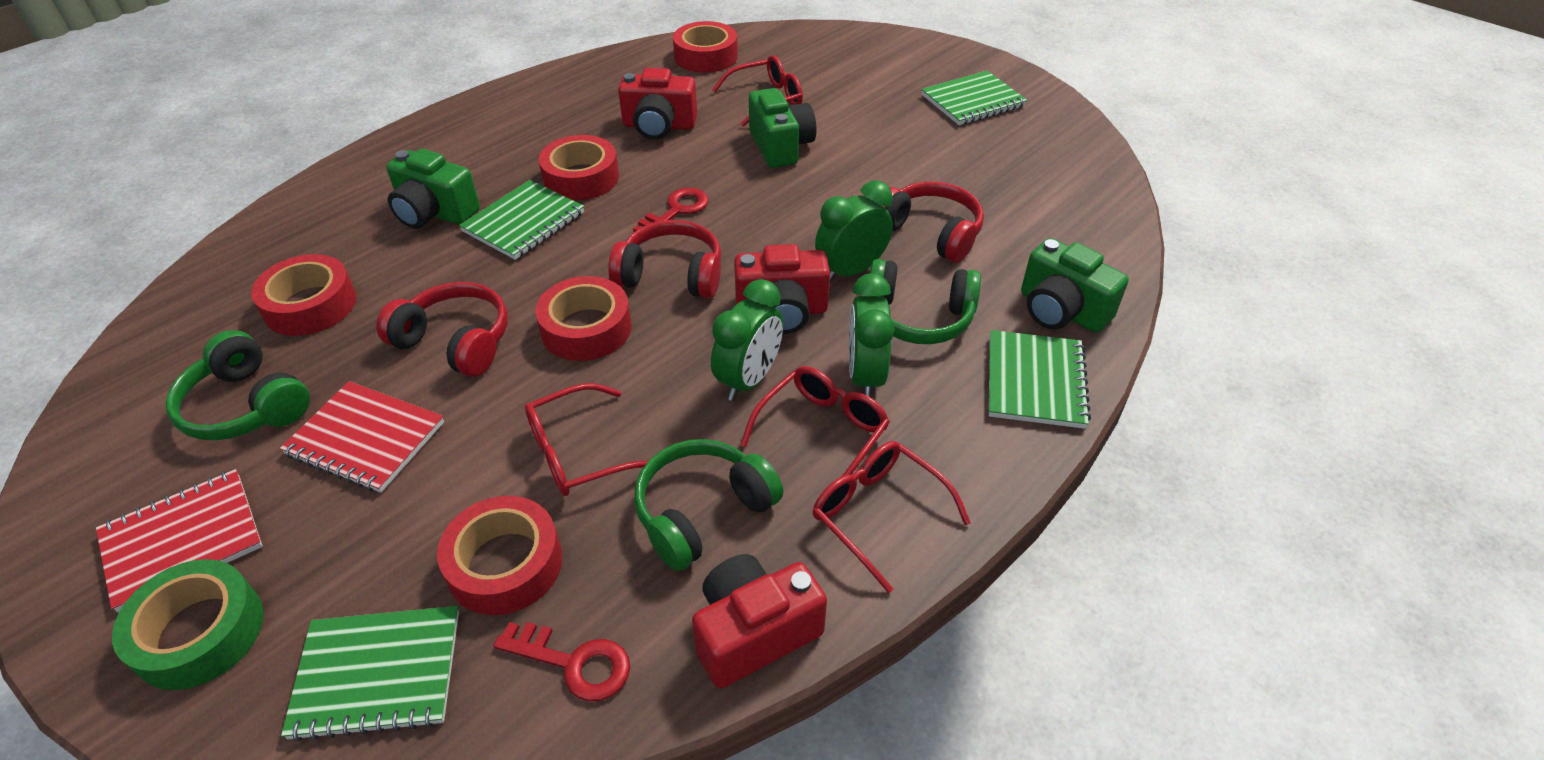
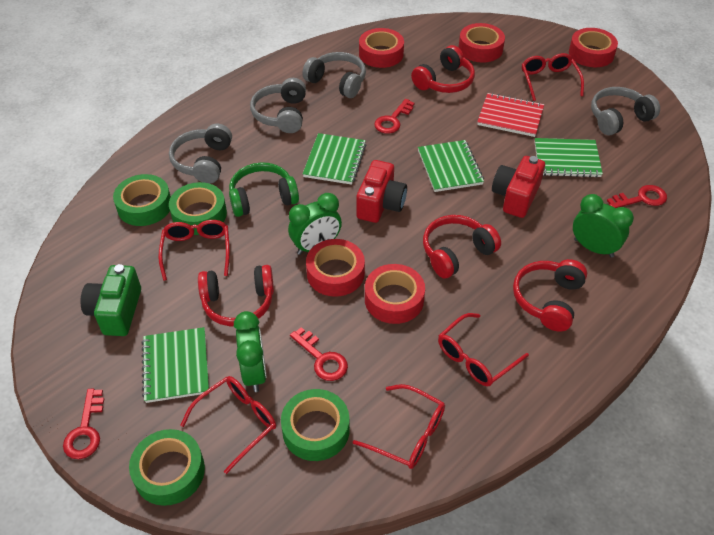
green camera: 3 -> 1
green headphones: 3 -> 1
green tape: 1 -> 4
grey headphones: 0 -> 4
red camera: 3 -> 2
red glasses: 4 -> 5
red headphones: 3 -> 4
red key: 2 -> 4
red notebook: 2 -> 1

